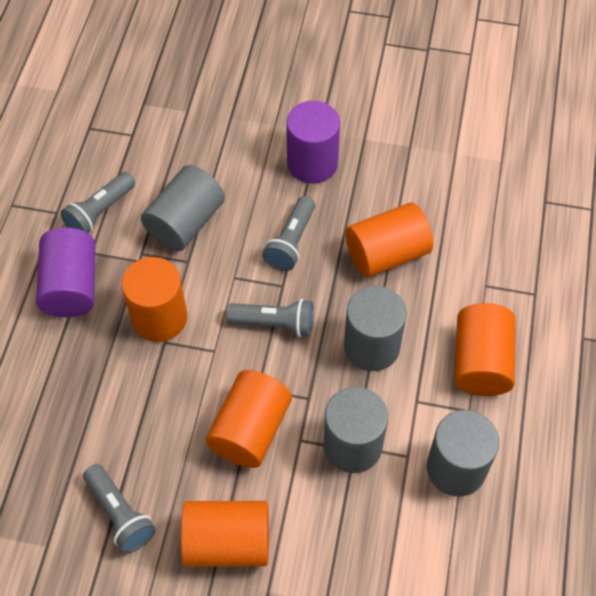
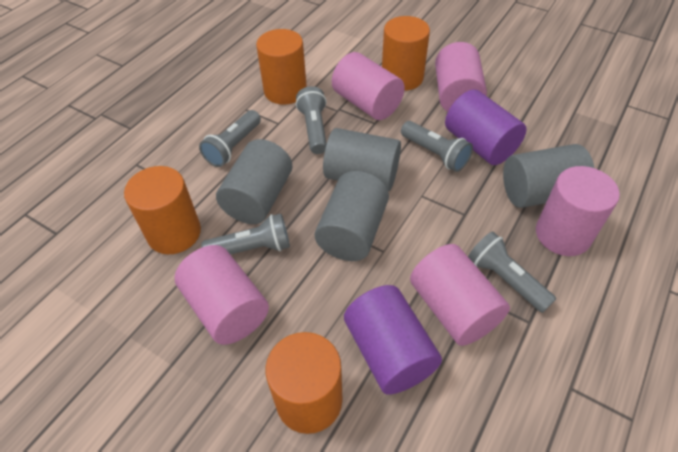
grey flashlight: 4 -> 5
orange cylinder: 5 -> 4
pink cylinder: 0 -> 5

